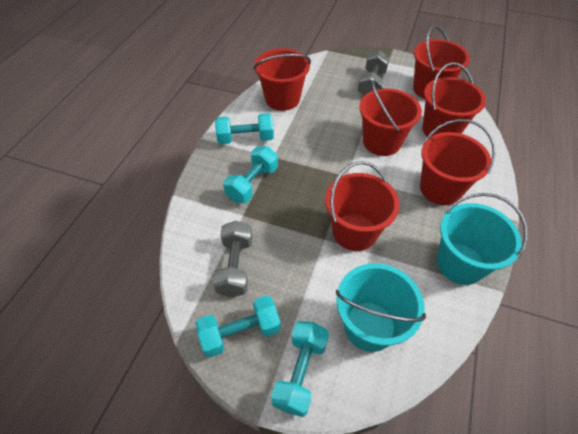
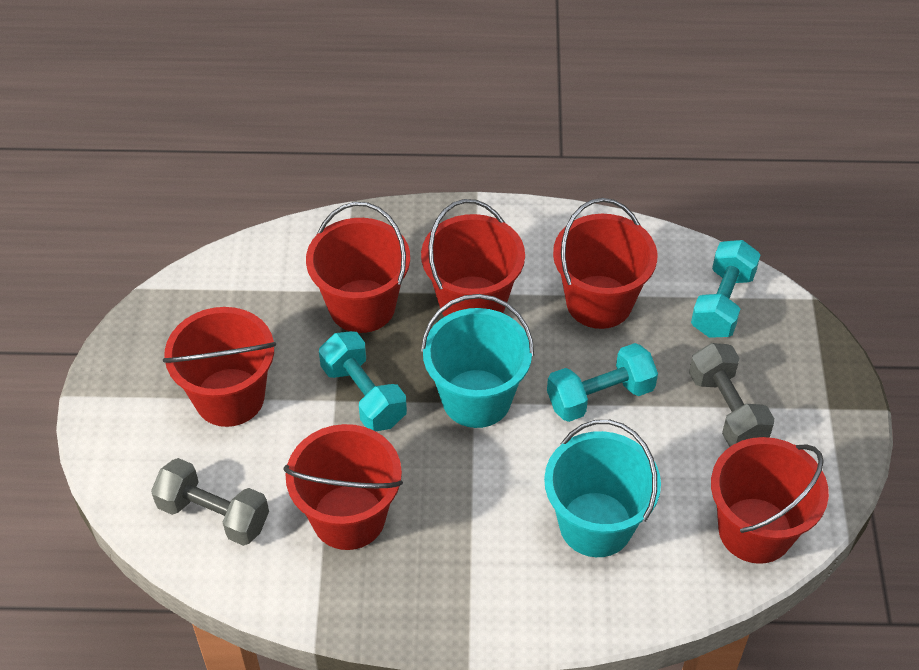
turquoise dumbbell: 4 -> 3

